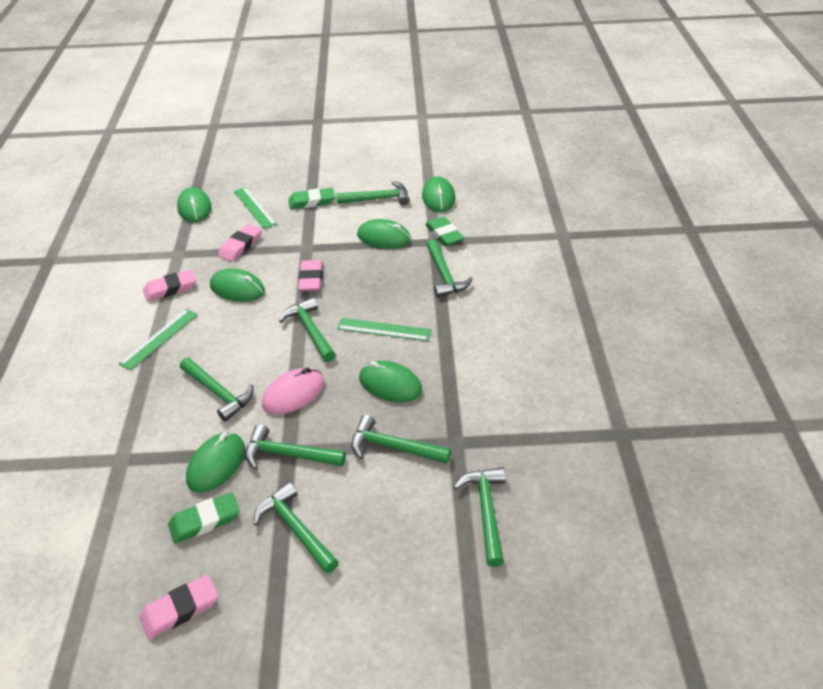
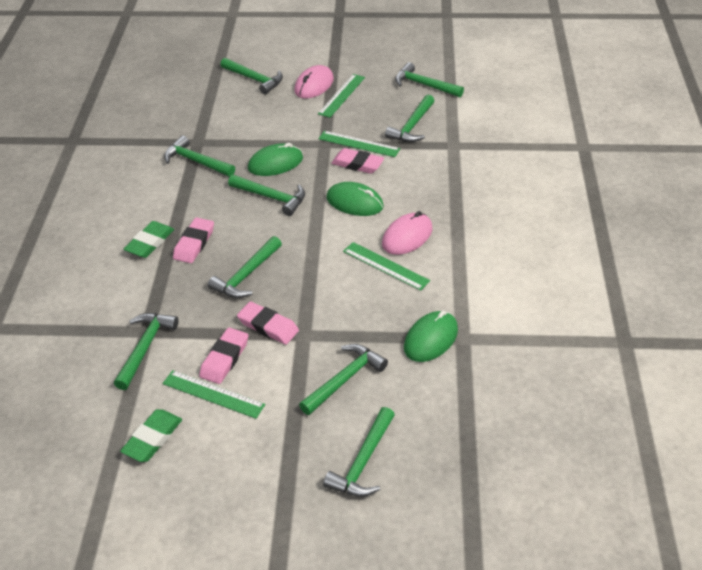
green eraser: 3 -> 2
green hammer: 8 -> 9
green mouse: 6 -> 3
green ruler: 3 -> 4
pink mouse: 1 -> 2

